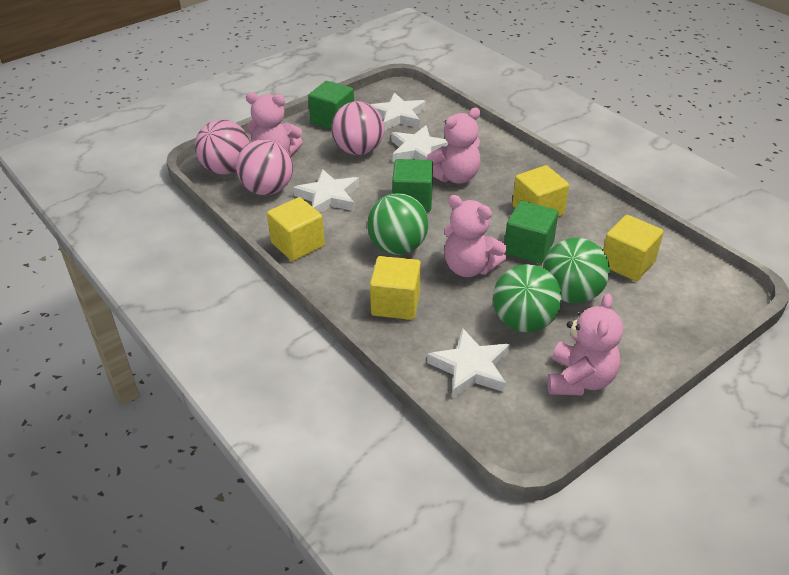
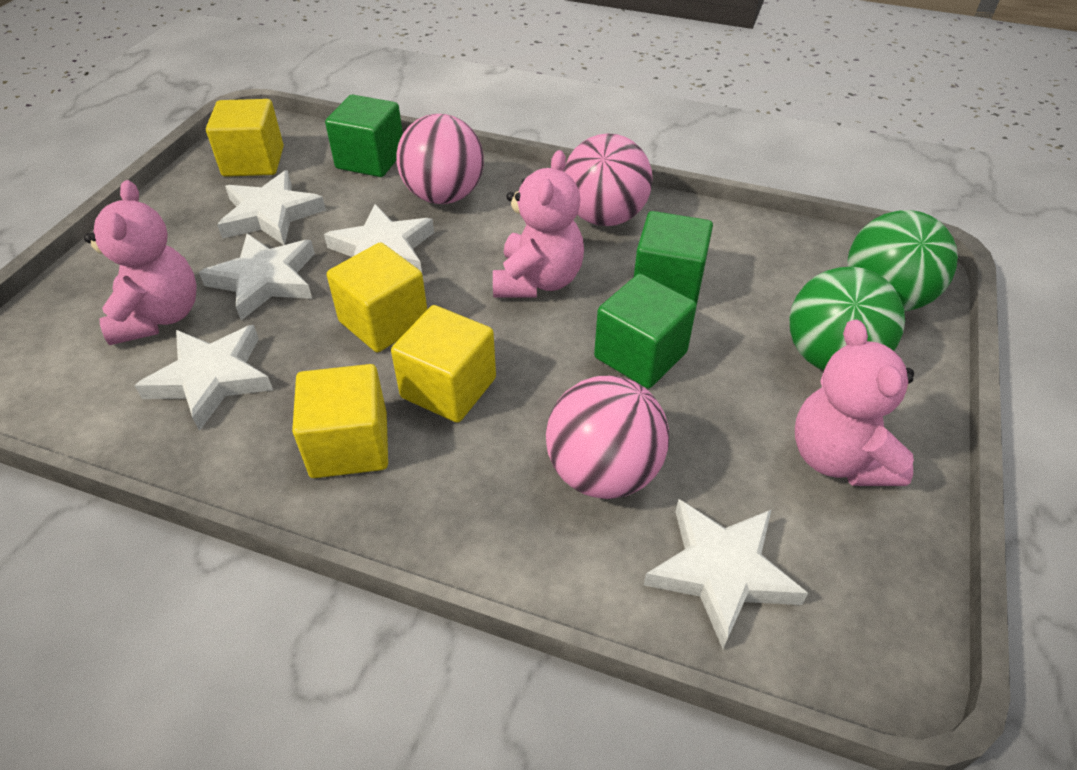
green ball: 3 -> 2
pink teddy bear: 4 -> 3
white star: 4 -> 5

